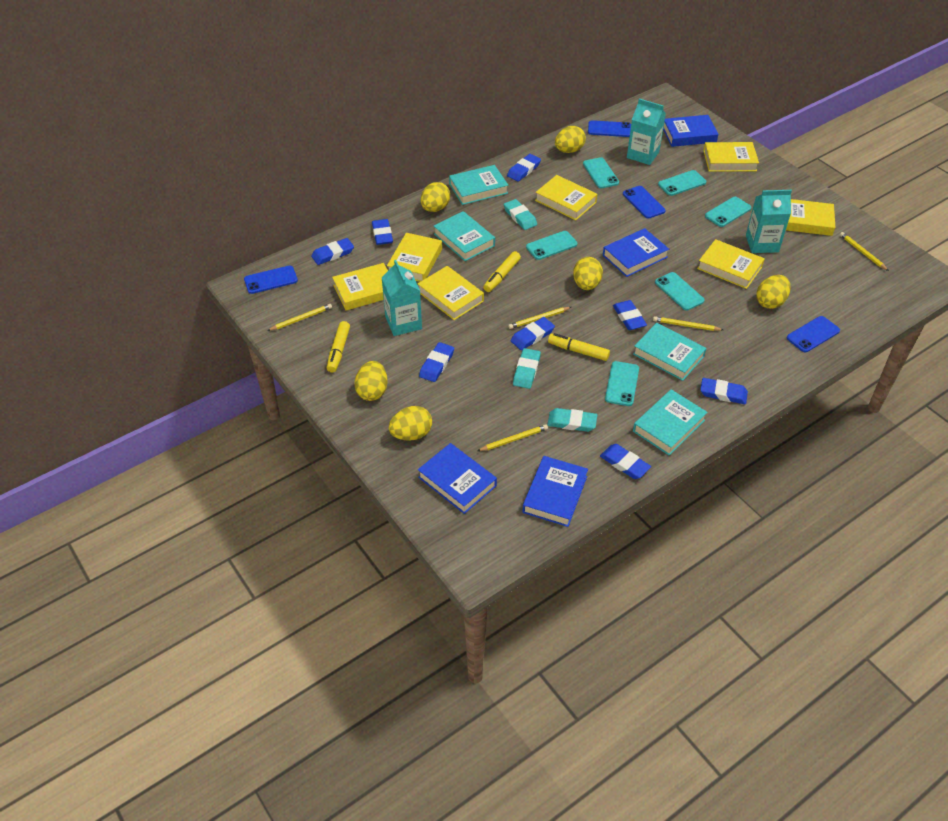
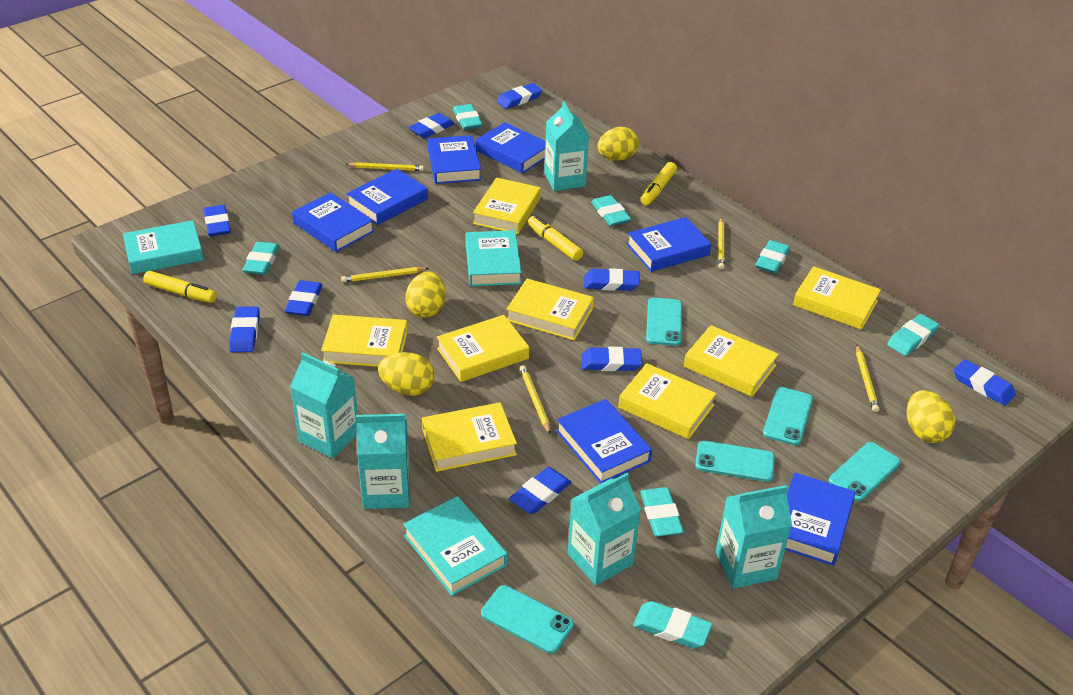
blue book: 4 -> 7
blue eraser: 8 -> 9
blue phone: 4 -> 0
turquoise book: 4 -> 3
turquoise carton: 3 -> 5
turquoise eraser: 3 -> 7
turquoise phone: 6 -> 5
yellow book: 7 -> 8
yellow egg: 6 -> 4

